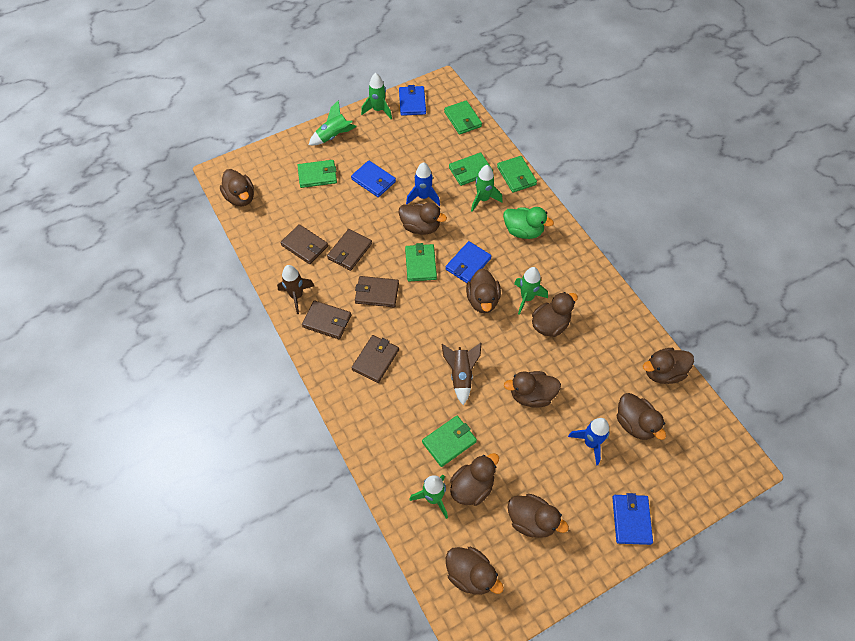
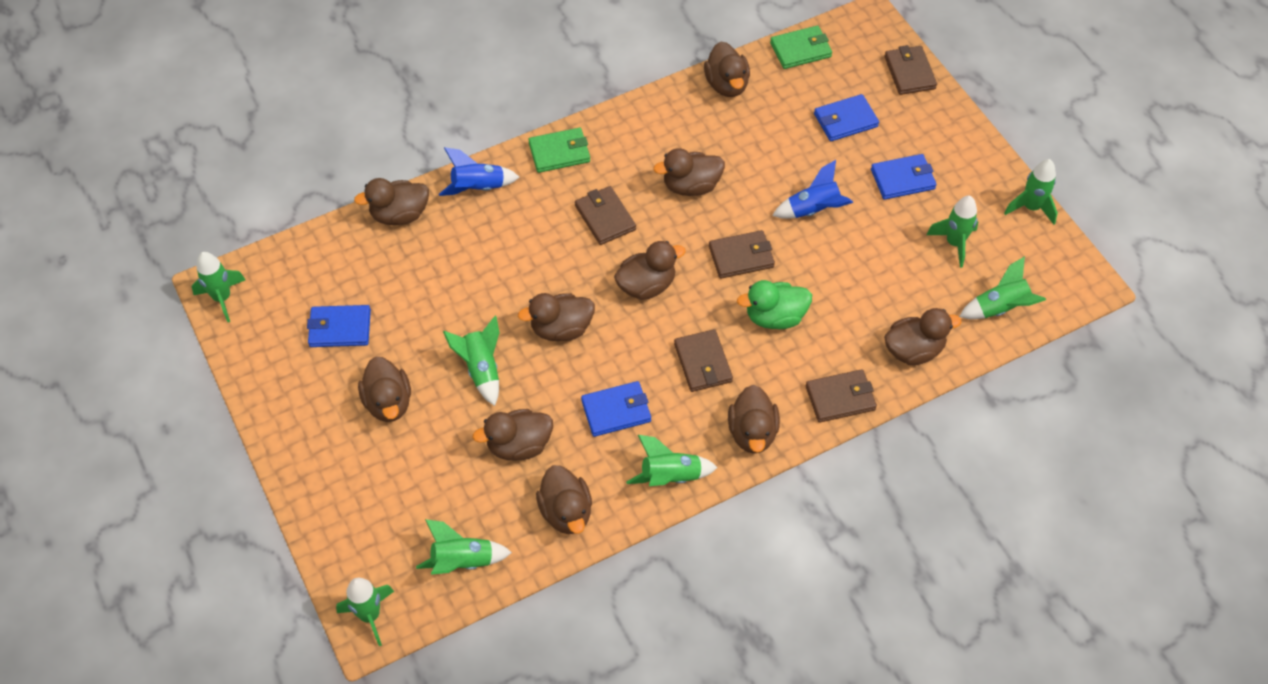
brown rocket: 2 -> 0
green rocket: 5 -> 8
green wallet: 6 -> 2

